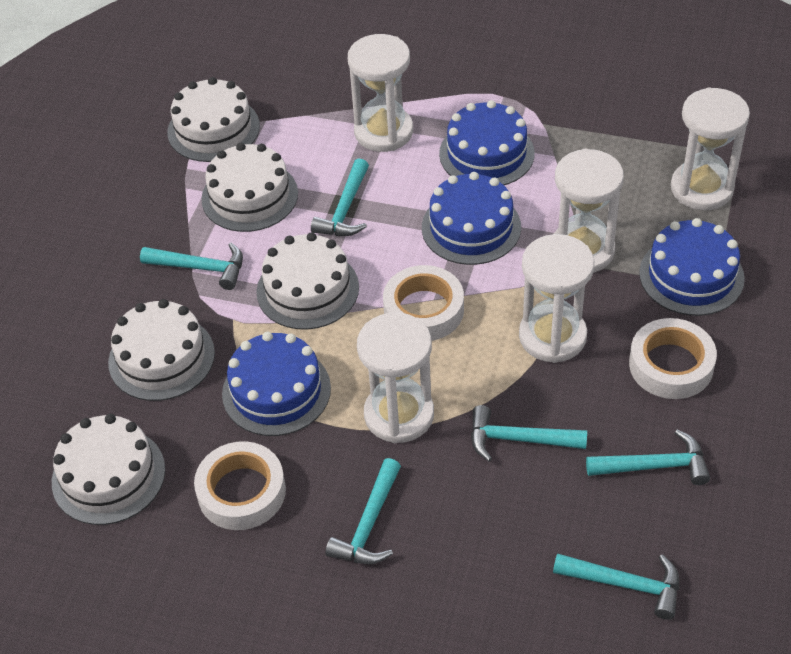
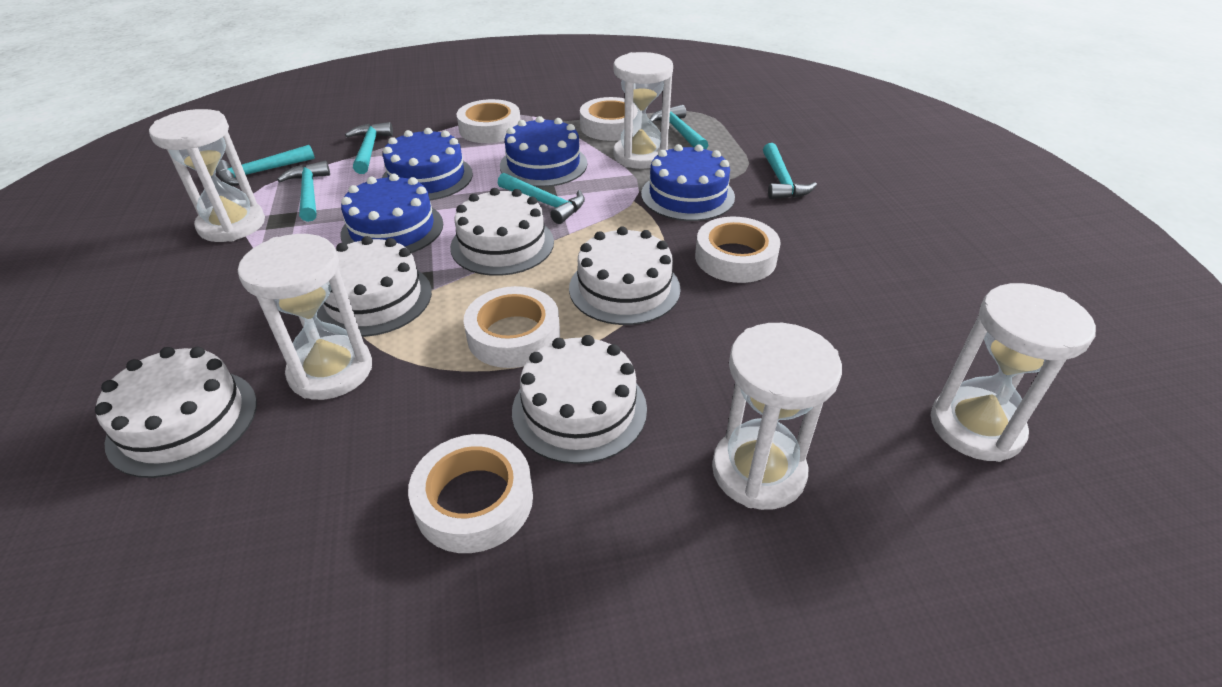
white tape: 3 -> 5

